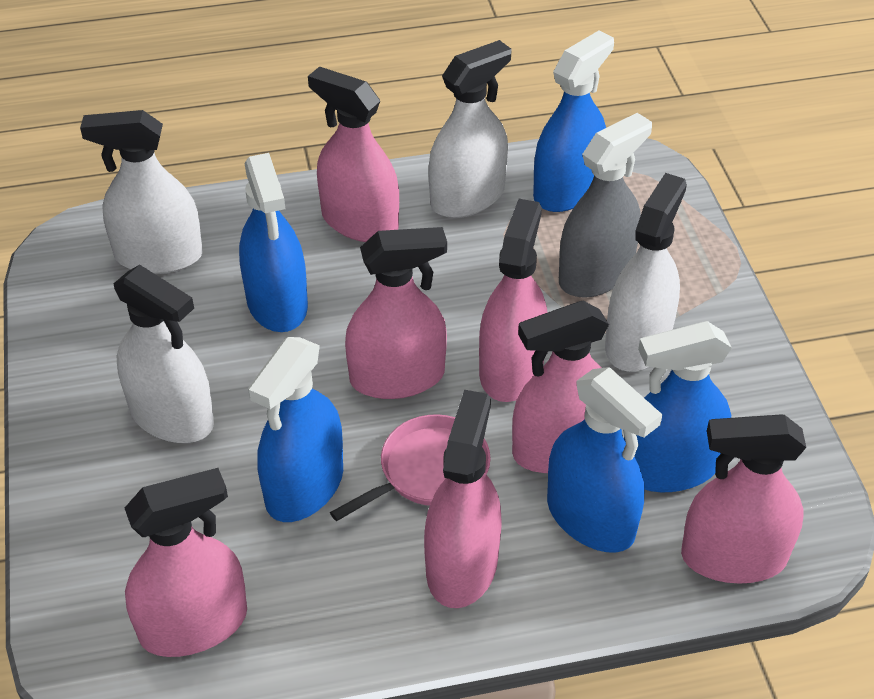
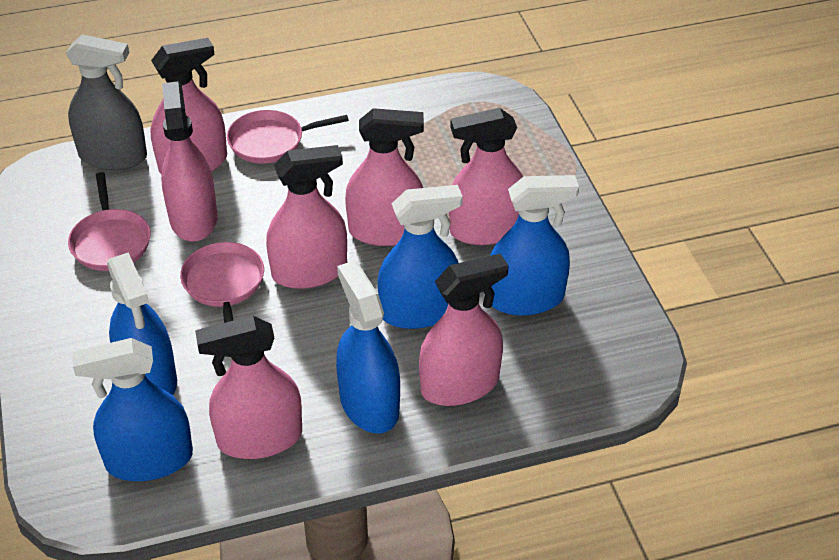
pink pan: 1 -> 3
white spray bottle: 4 -> 0

